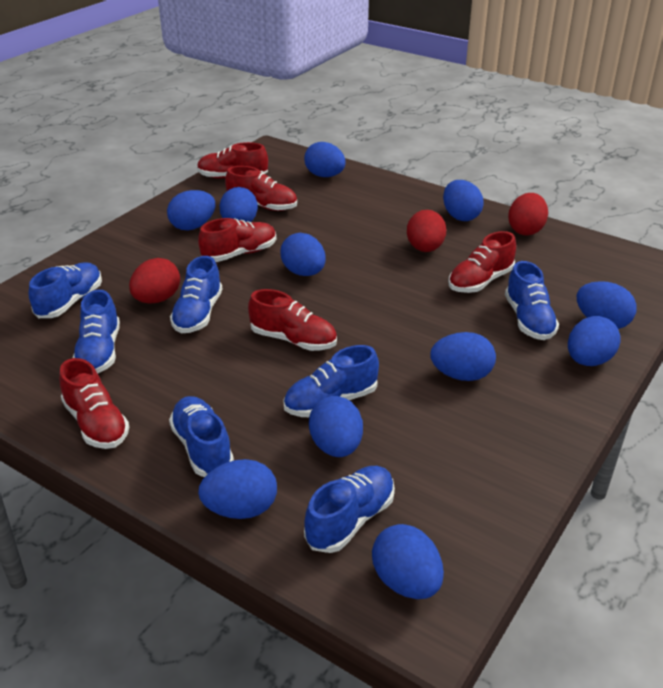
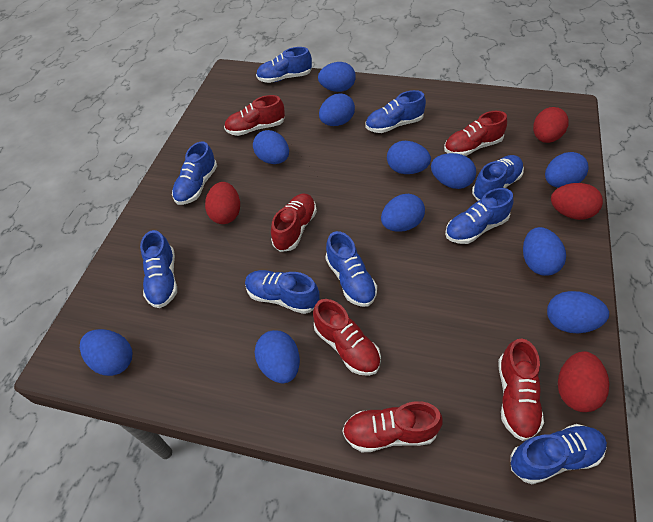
blue shoe: 7 -> 9
red egg: 3 -> 4

